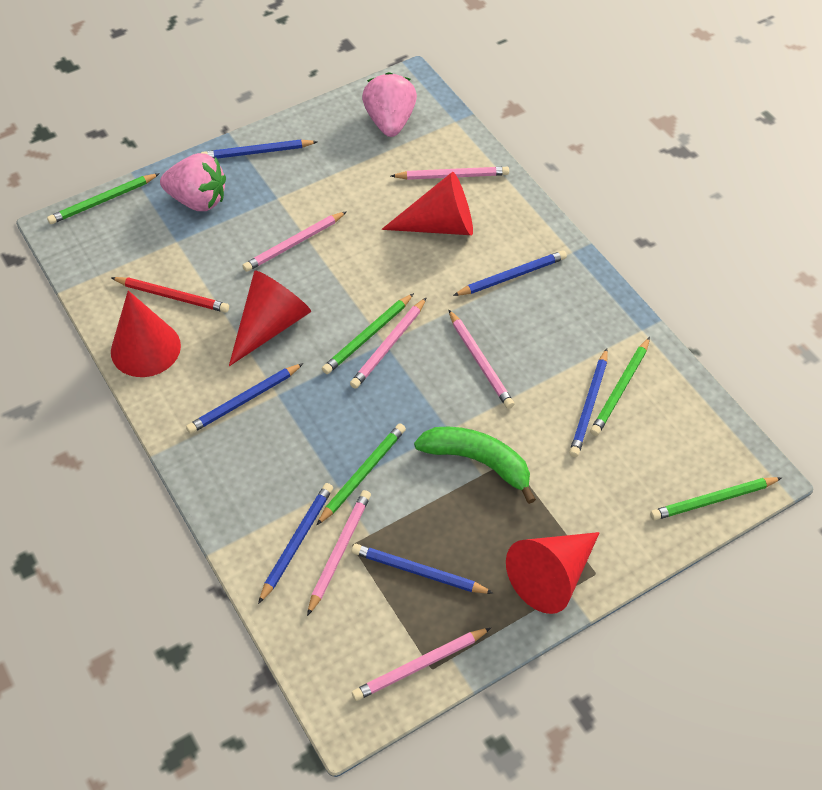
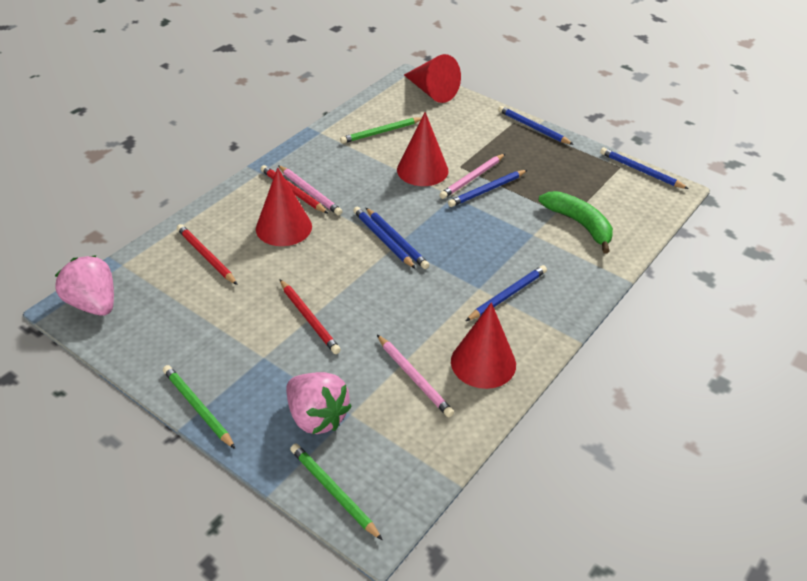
green pencil: 5 -> 3
pink pencil: 6 -> 3
red pencil: 1 -> 3

